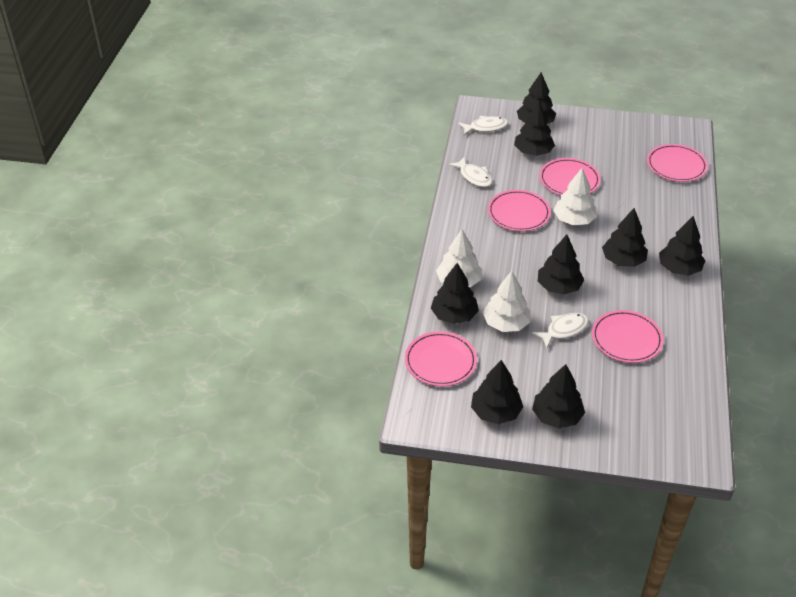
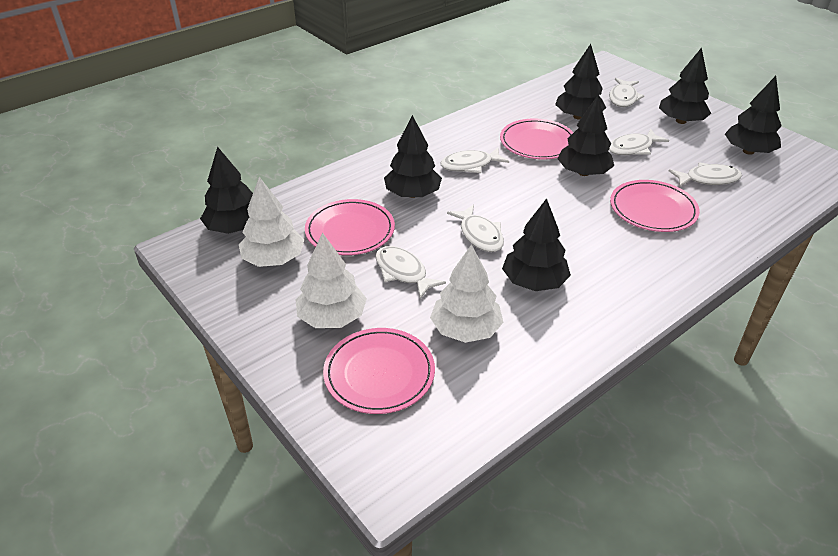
black tree: 8 -> 7
pink plate: 5 -> 4
white fish: 3 -> 6

